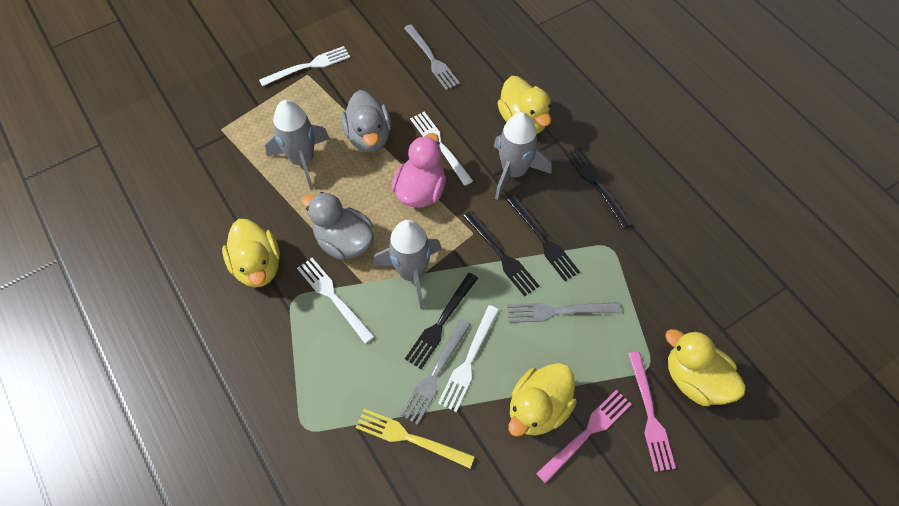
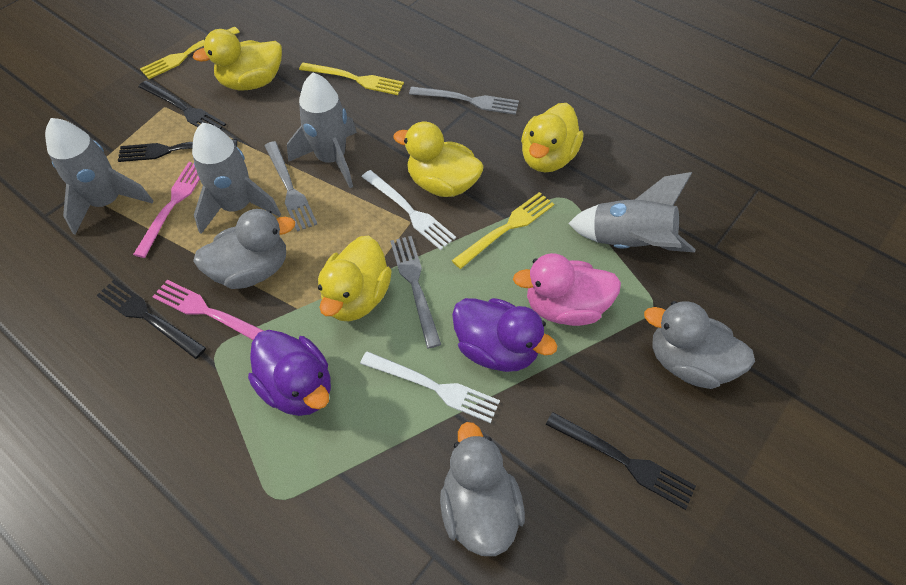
grey duck: 2 -> 3
grey rocket: 3 -> 4
purple duck: 0 -> 2
white fork: 4 -> 2
yellow fork: 1 -> 3

